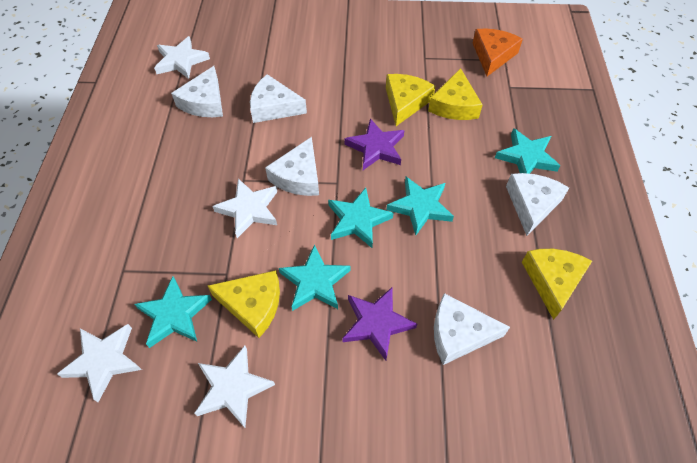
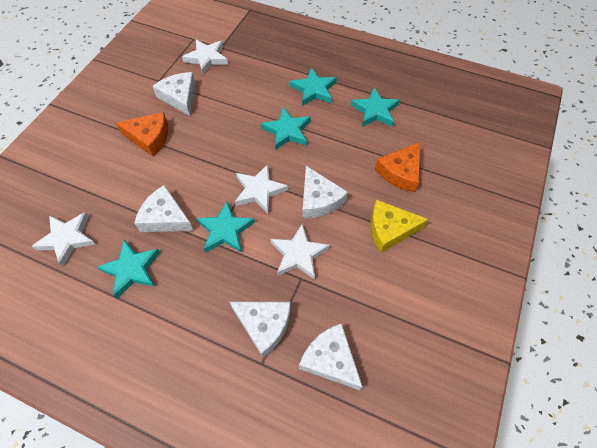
orange cheese: 1 -> 2
purple star: 2 -> 0
yellow cheese: 4 -> 1

